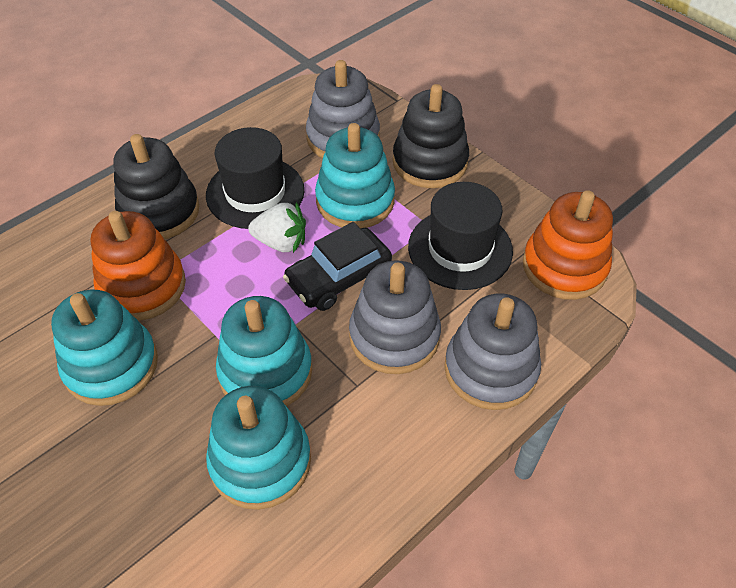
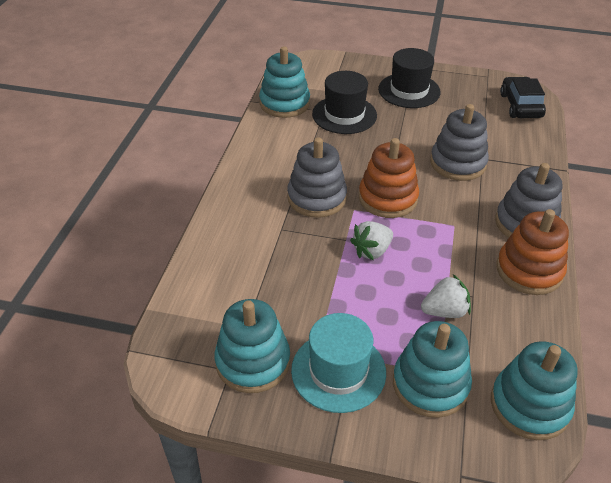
black stacking toy: 2 -> 0
turquoise hat: 0 -> 1
white strawberry: 1 -> 2

